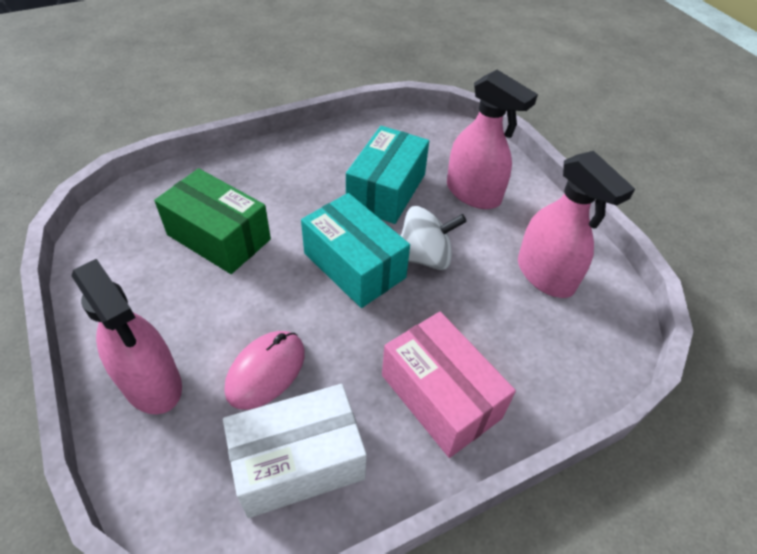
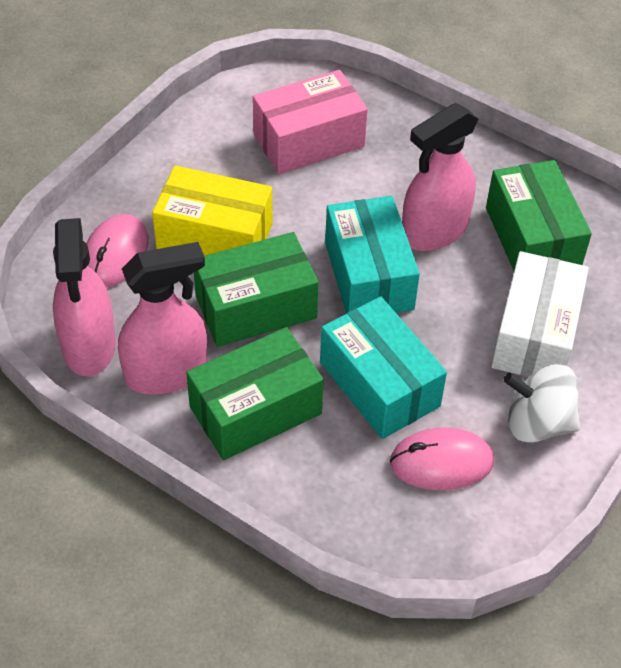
green box: 1 -> 3
pink mouse: 1 -> 2
yellow box: 0 -> 1

